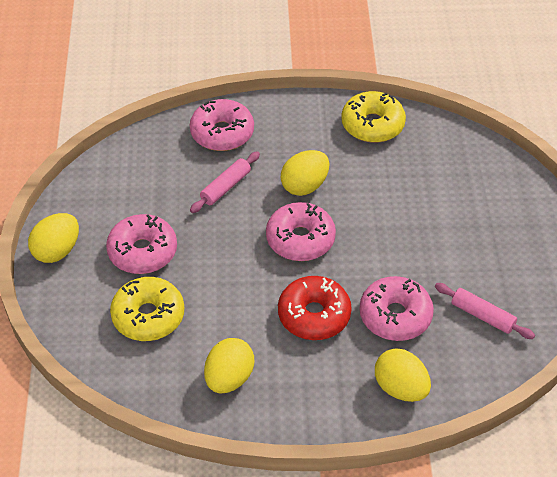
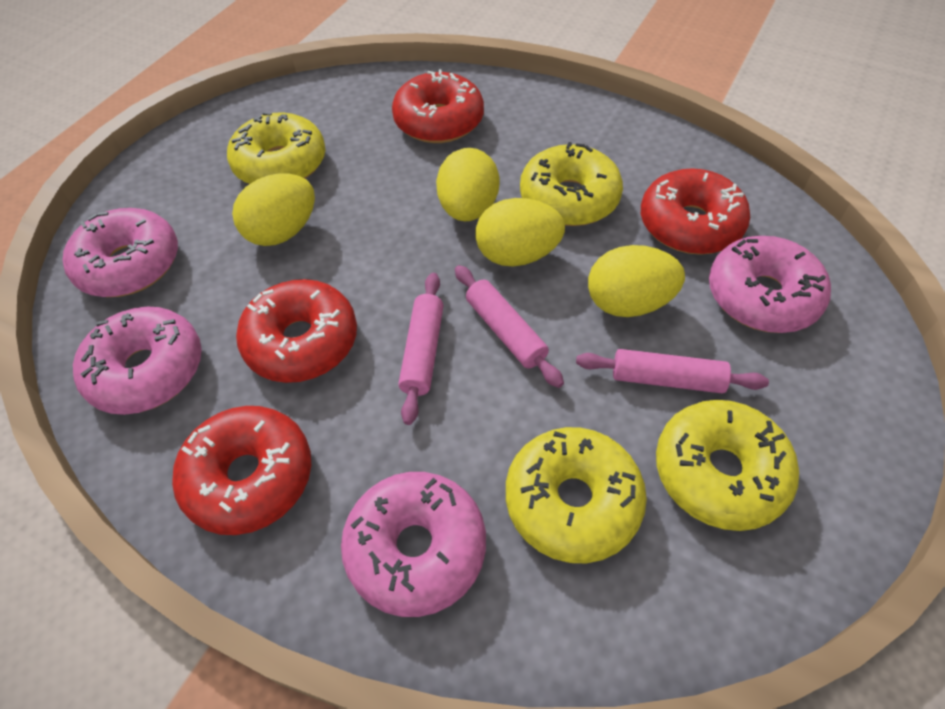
pink rolling pin: 2 -> 3
red donut: 1 -> 4
yellow donut: 2 -> 4

